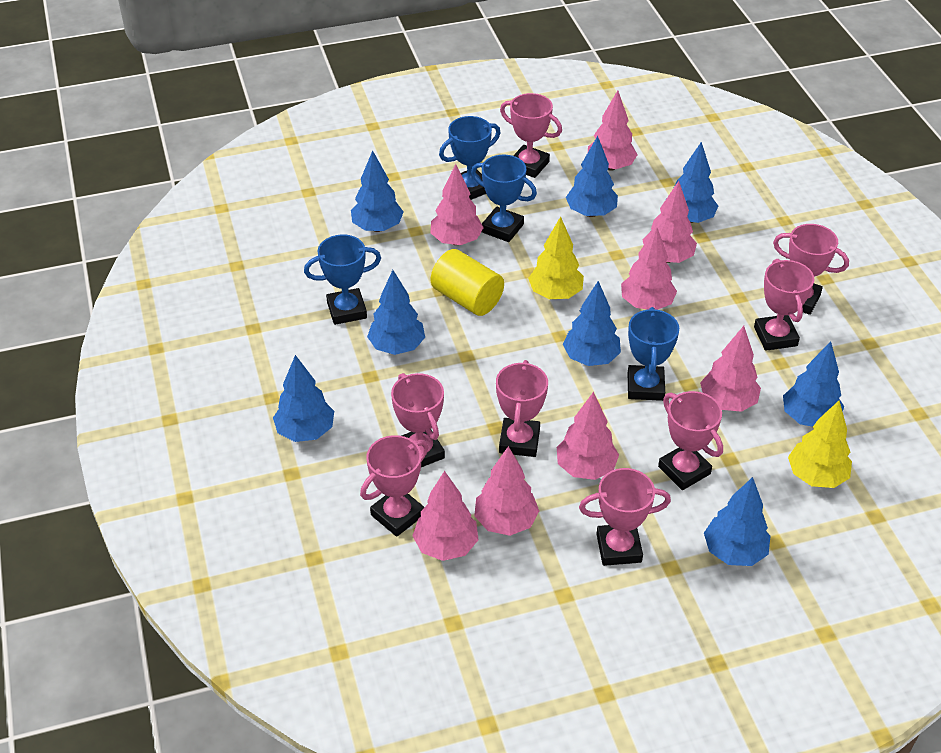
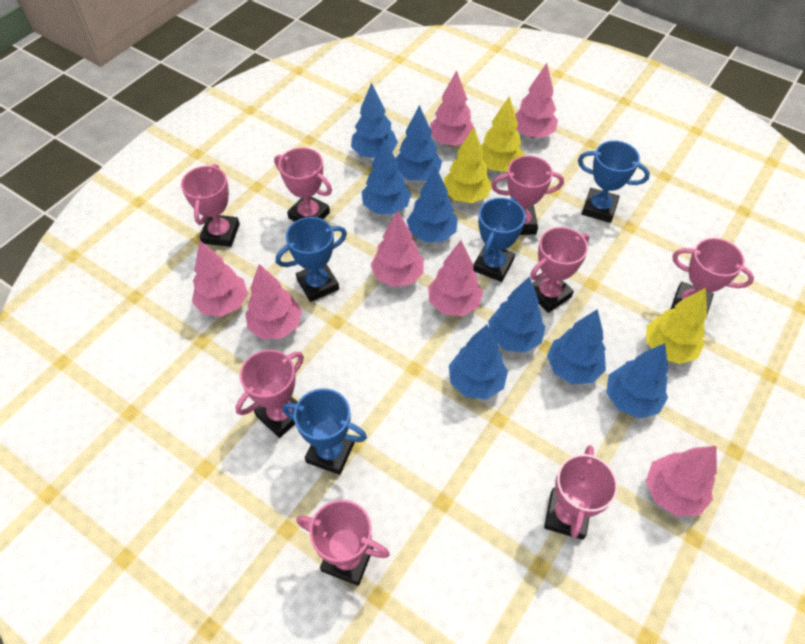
pink tree: 8 -> 7
yellow cylinder: 1 -> 0
yellow tree: 2 -> 3

